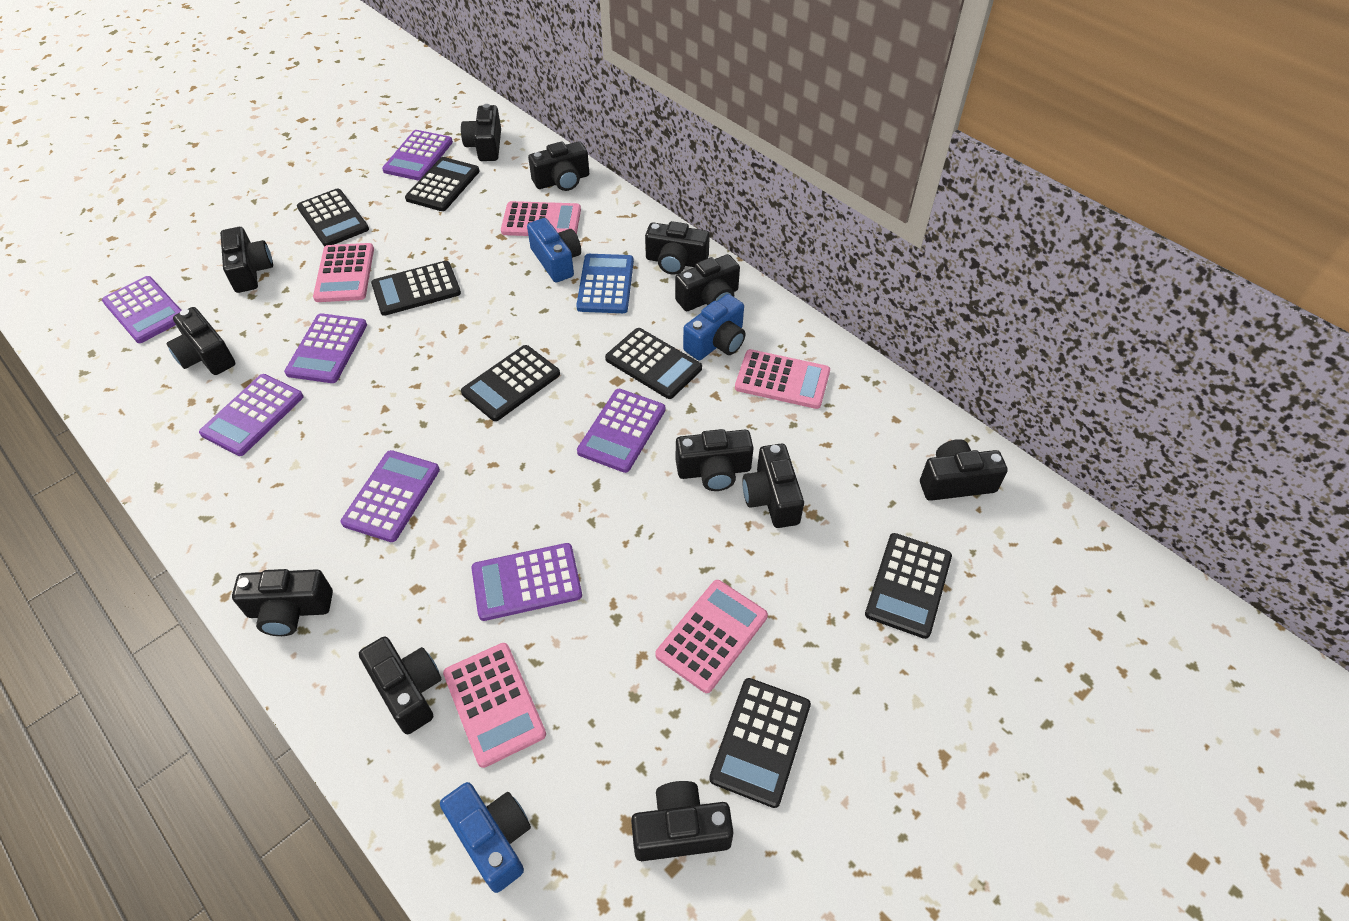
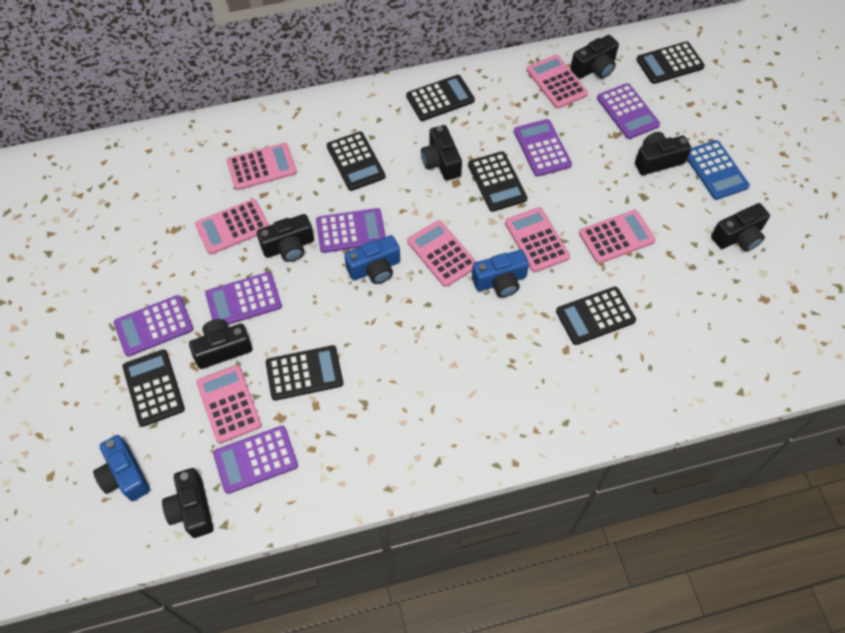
black camera: 12 -> 7
pink calculator: 5 -> 7
purple calculator: 7 -> 6

